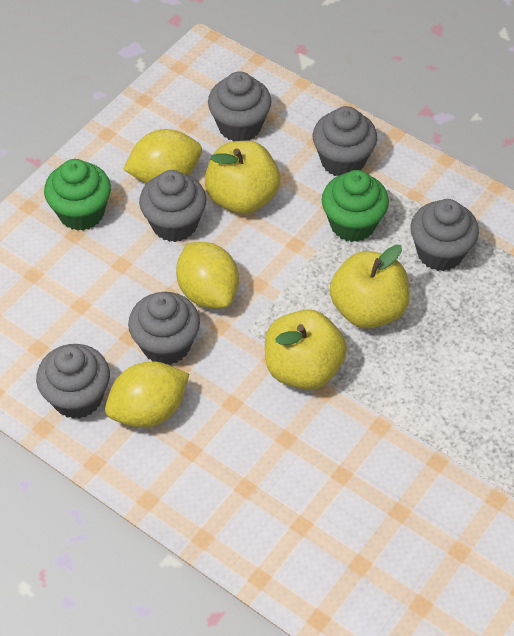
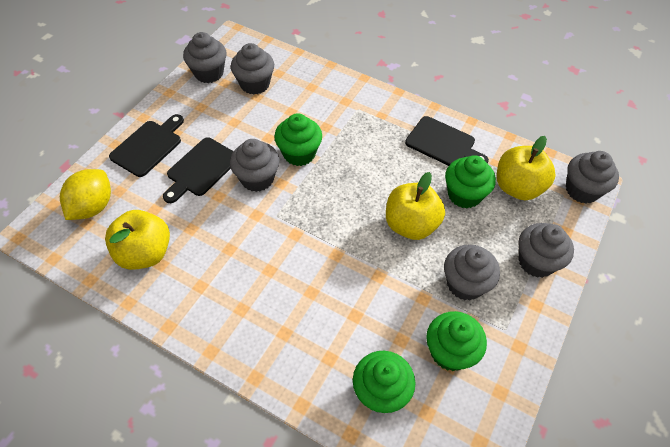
black cutting board: 0 -> 3
green cupcake: 2 -> 4
yellow lemon: 3 -> 1

